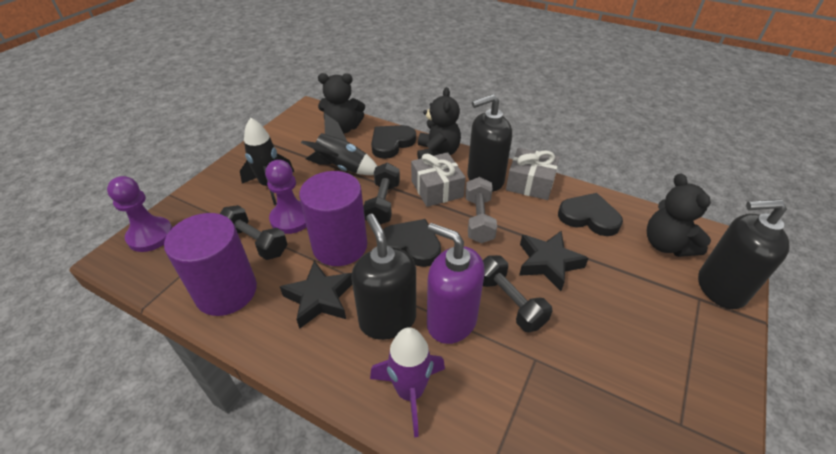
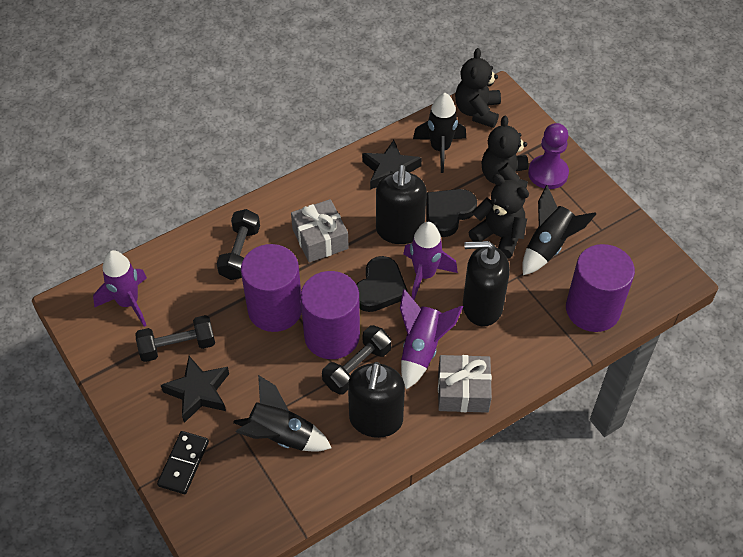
black domino: 0 -> 1
black heart: 3 -> 2
black rocket: 2 -> 3
grey dumbbell: 1 -> 0
purple cylinder: 2 -> 3
purple pawn: 2 -> 1
purple rocket: 1 -> 3
purple soap dispenser: 1 -> 0

